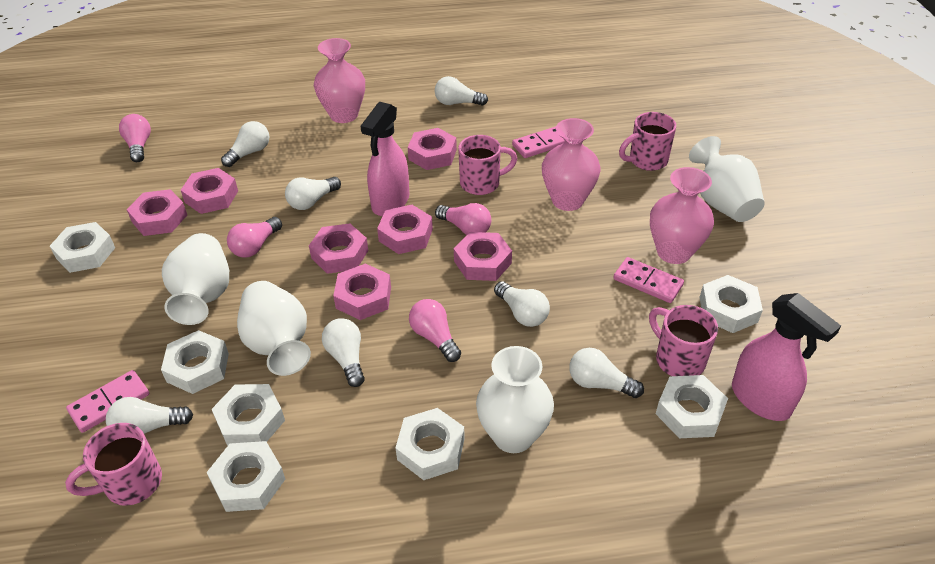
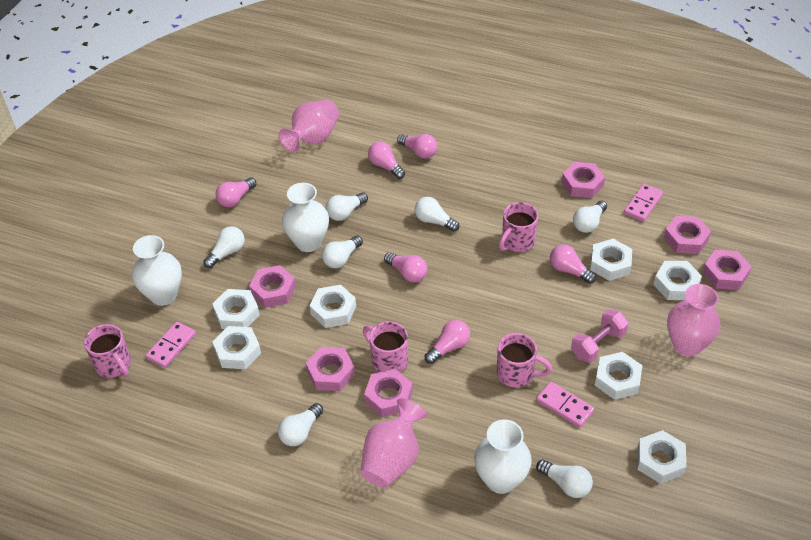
pink dumbbell: 0 -> 1
pink light bulb: 4 -> 6
pink nut: 7 -> 6
pink spray bottle: 2 -> 0
white vase: 4 -> 3

